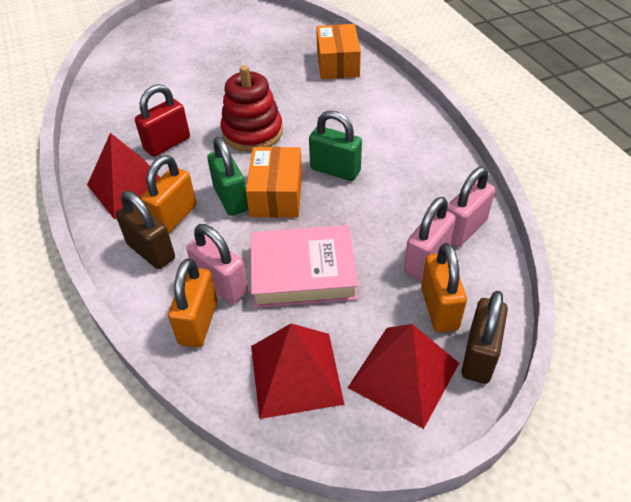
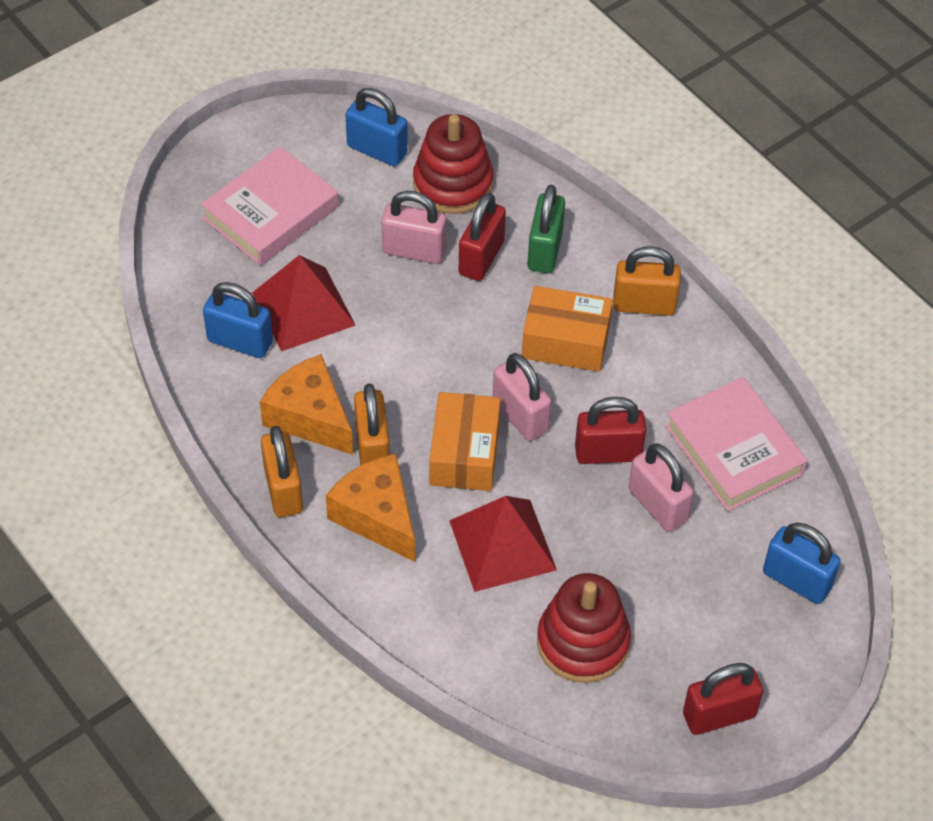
blue padlock: 0 -> 3
brown padlock: 2 -> 0
green padlock: 2 -> 1
orange cheese: 0 -> 2
pink book: 1 -> 2
red padlock: 1 -> 3
red pyramid: 3 -> 2
red stacking toy: 1 -> 2

